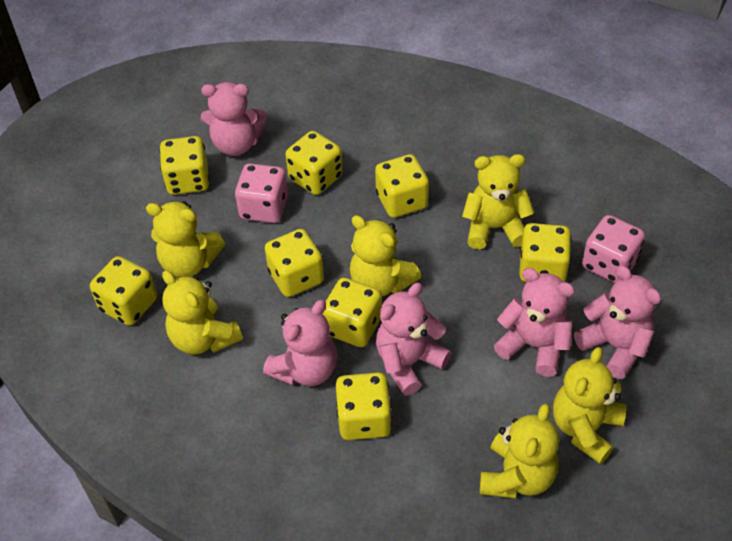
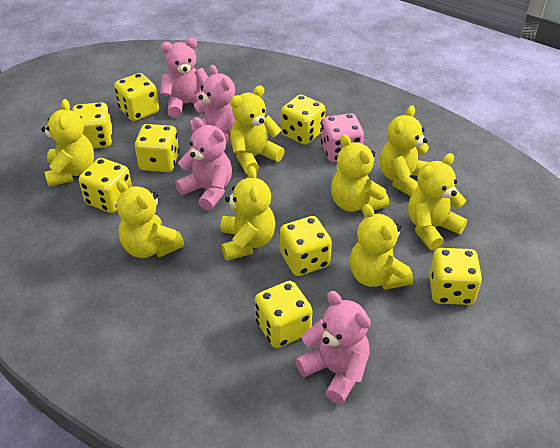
pink dice: 2 -> 1
pink teddy bear: 5 -> 4
yellow teddy bear: 6 -> 8

